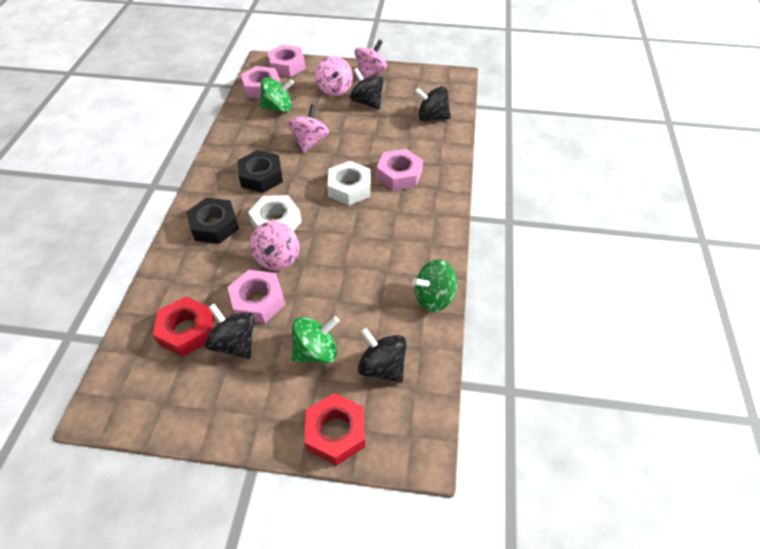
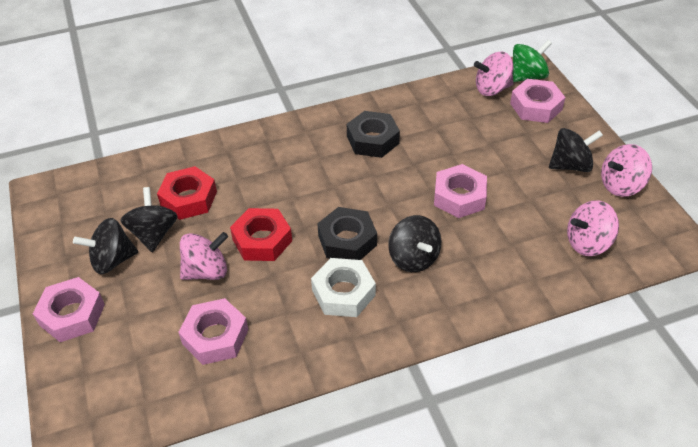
green spinning top: 3 -> 1
white nut: 2 -> 1

